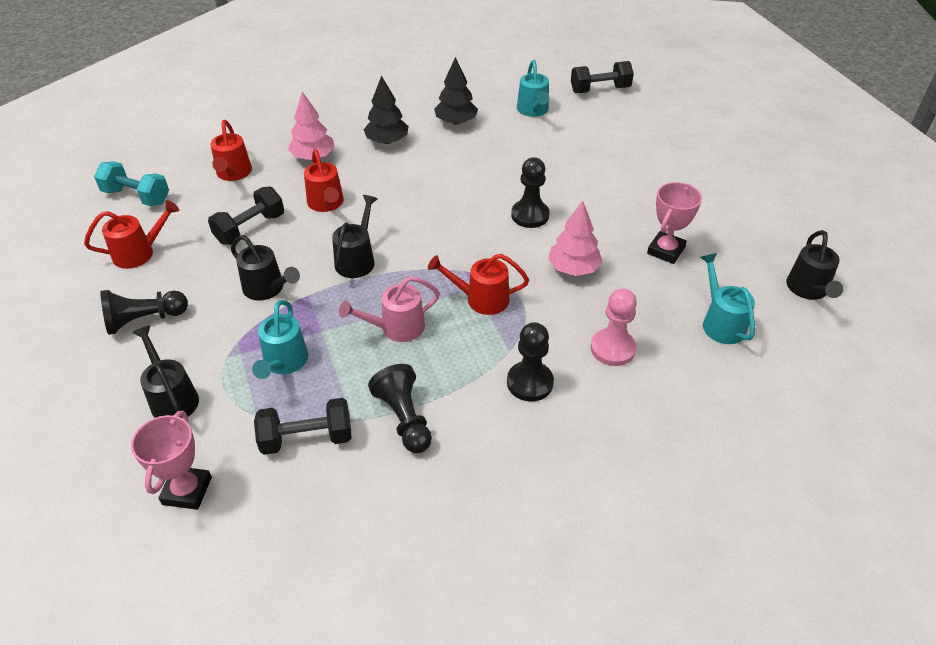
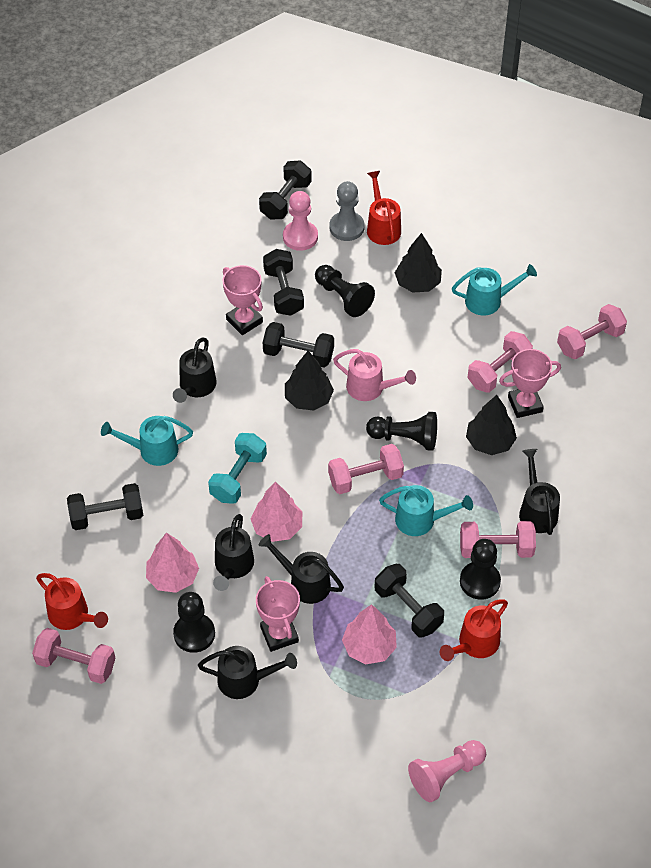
black dumbbell: 3 -> 5
black tree: 2 -> 3
black watering can: 4 -> 5
grey pawn: 0 -> 1
pink dumbbell: 0 -> 5
pink pawn: 1 -> 2
pink tree: 2 -> 3
pink trophy: 2 -> 3
red watering can: 4 -> 3

